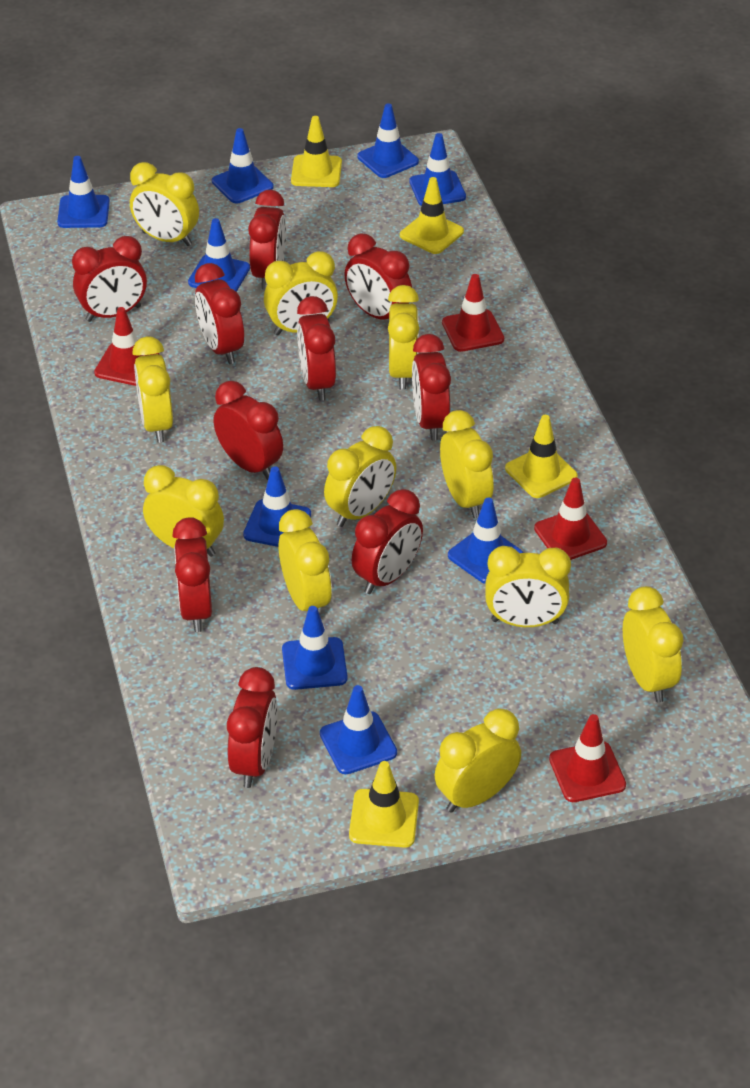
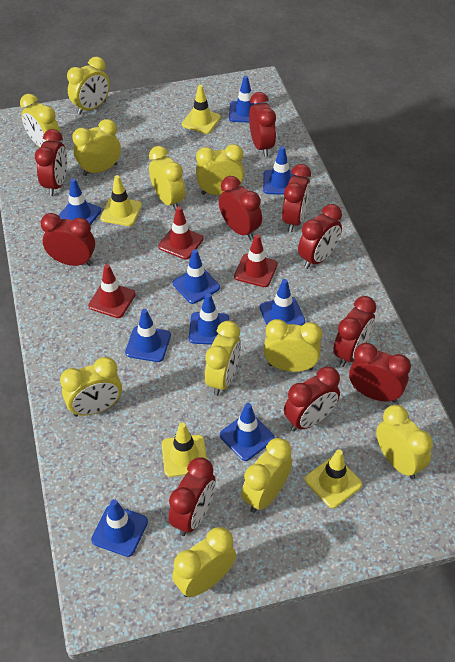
red traffic cone: 4 -> 3

